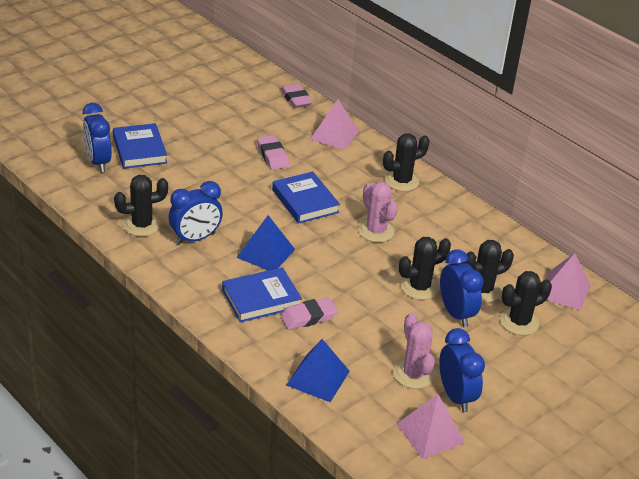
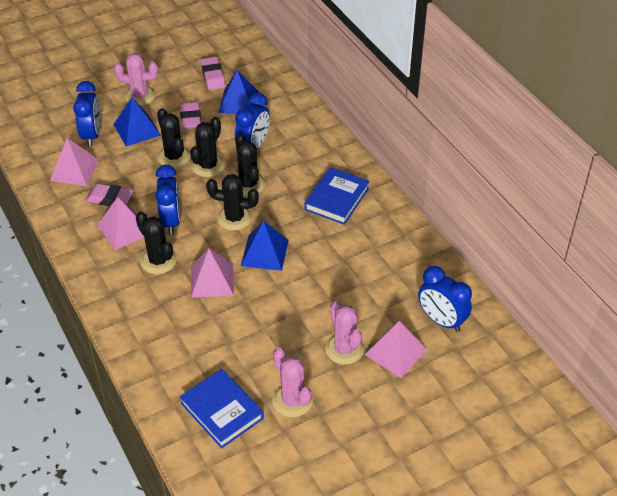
blue book: 3 -> 2
blue pyramid: 2 -> 3
pink cactus: 2 -> 3
pink pyramid: 3 -> 4

